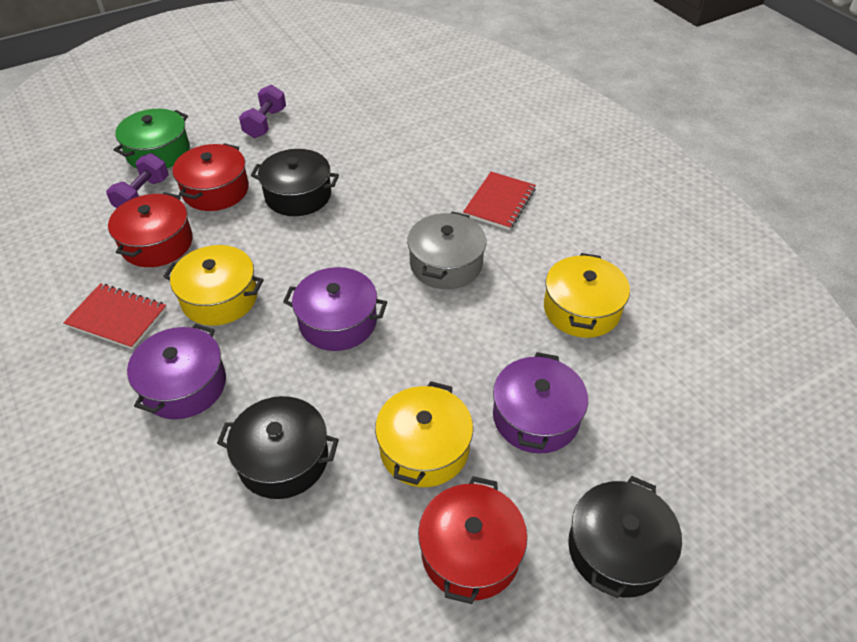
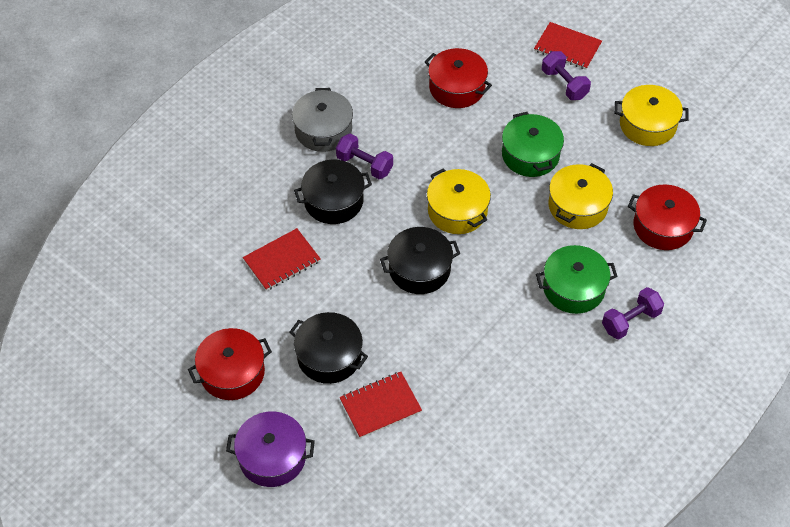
green pot: 1 -> 2
purple dumbbell: 2 -> 3
purple pot: 3 -> 1
red notebook: 2 -> 3

